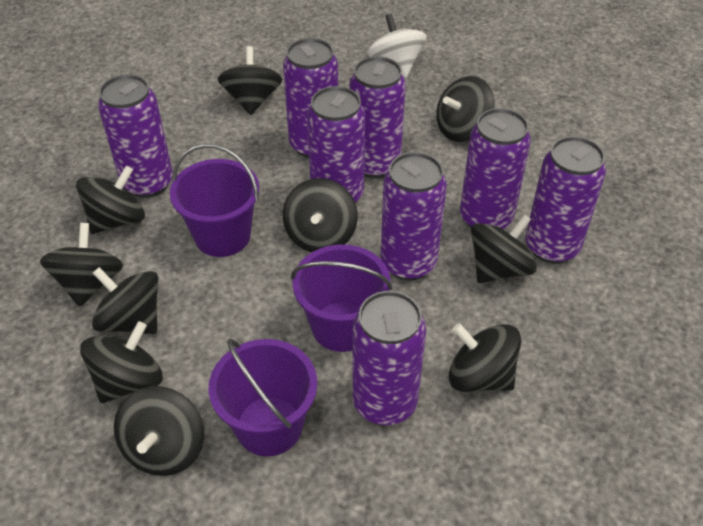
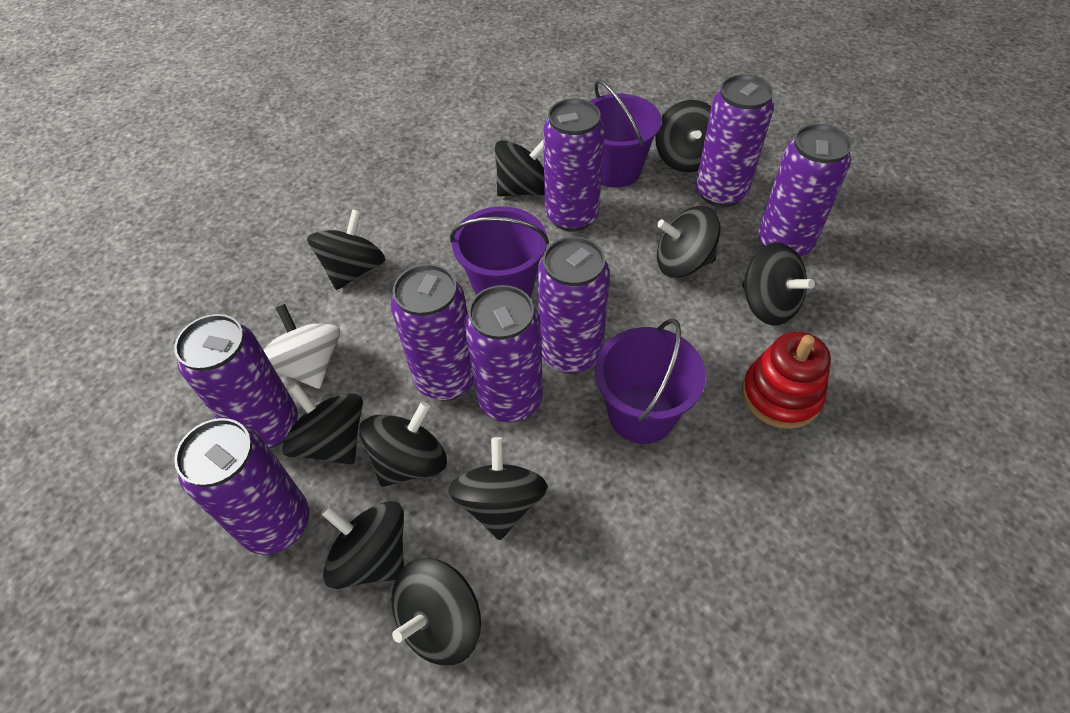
red stacking toy: 0 -> 1

